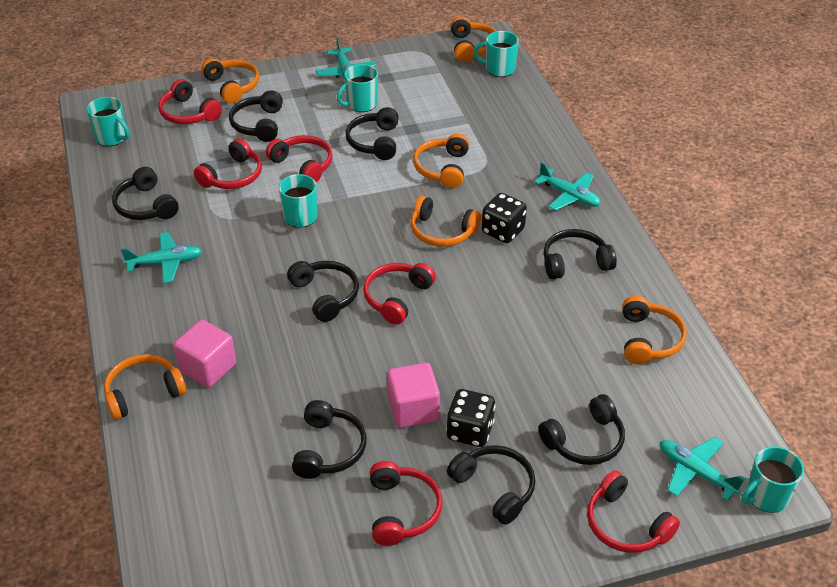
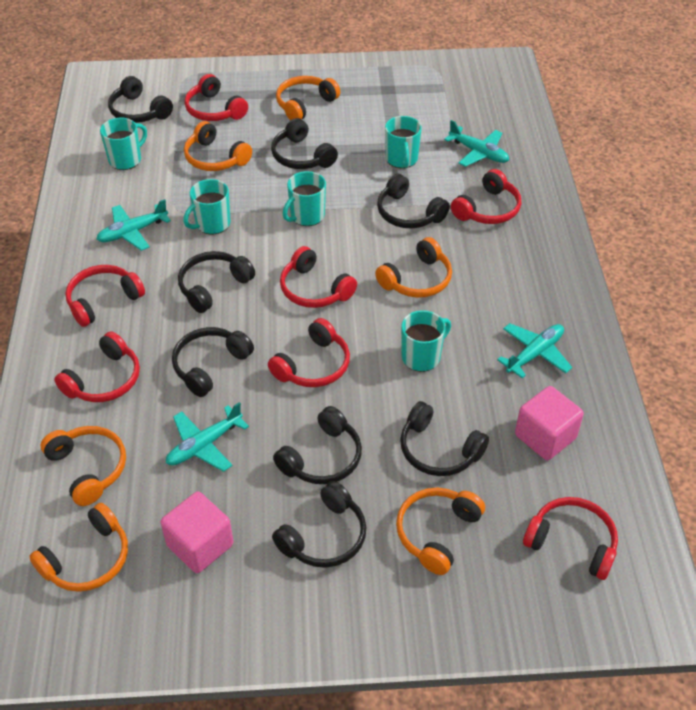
black dice: 2 -> 0
red headphones: 6 -> 7

